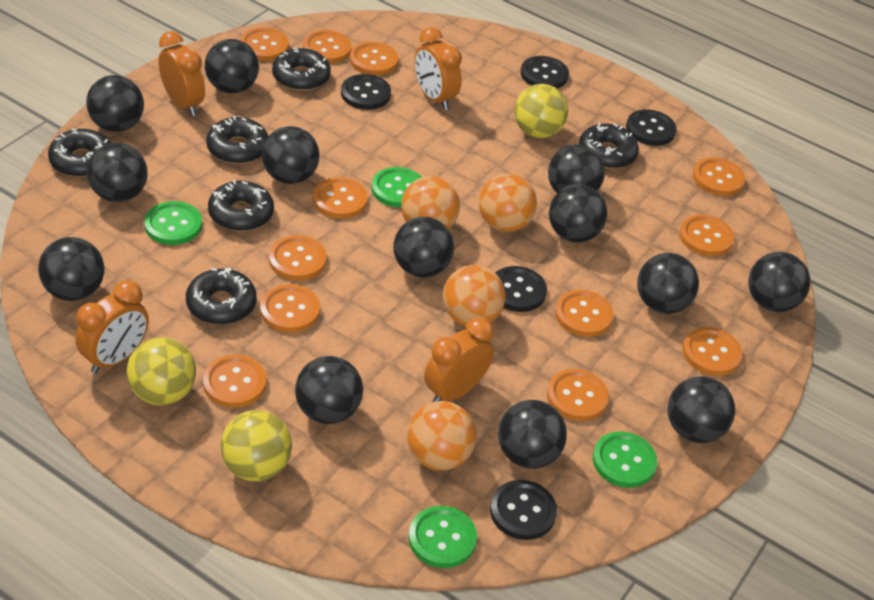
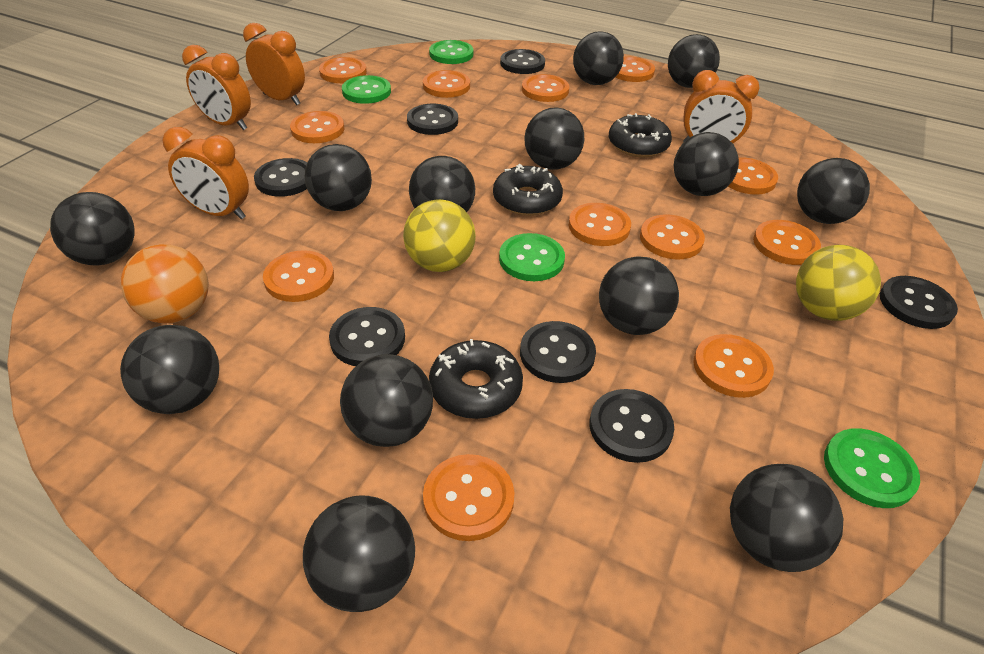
black button: 5 -> 7
black donut: 6 -> 3
orange ball: 4 -> 1
yellow ball: 3 -> 2

